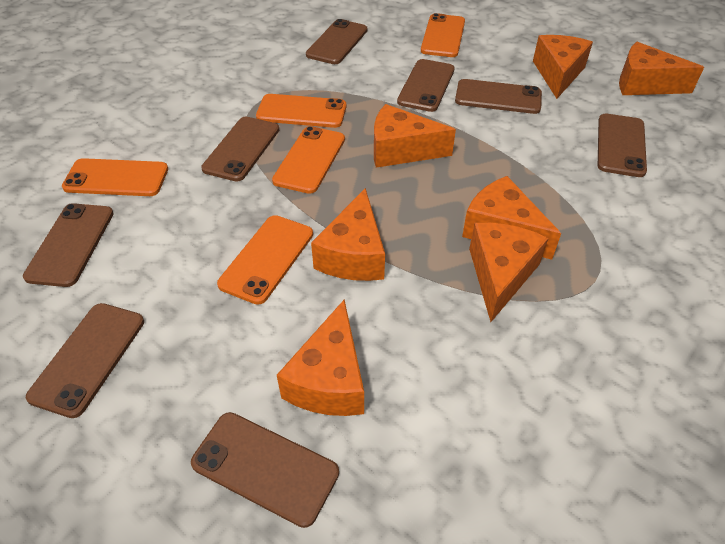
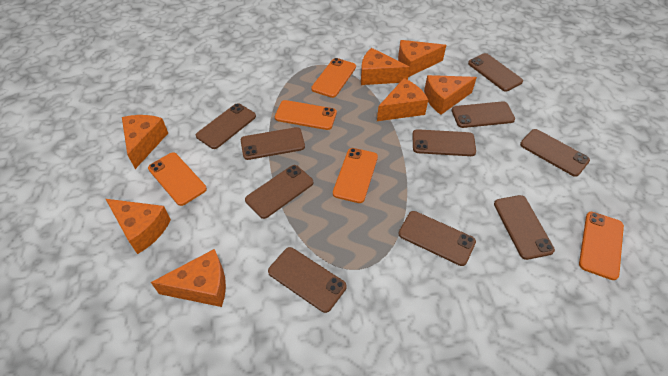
brown phone: 8 -> 10

